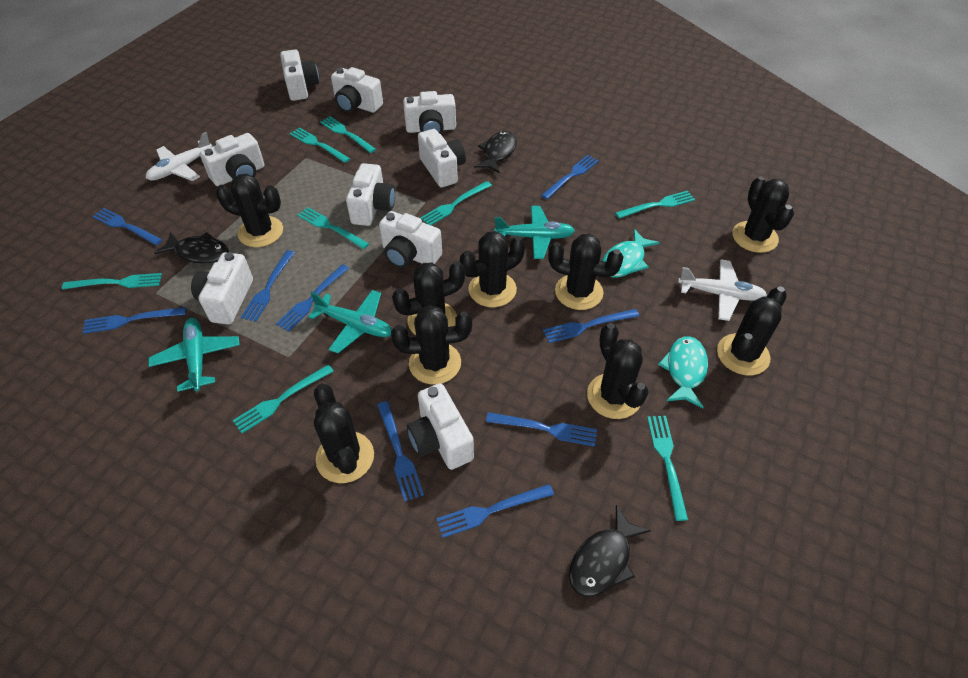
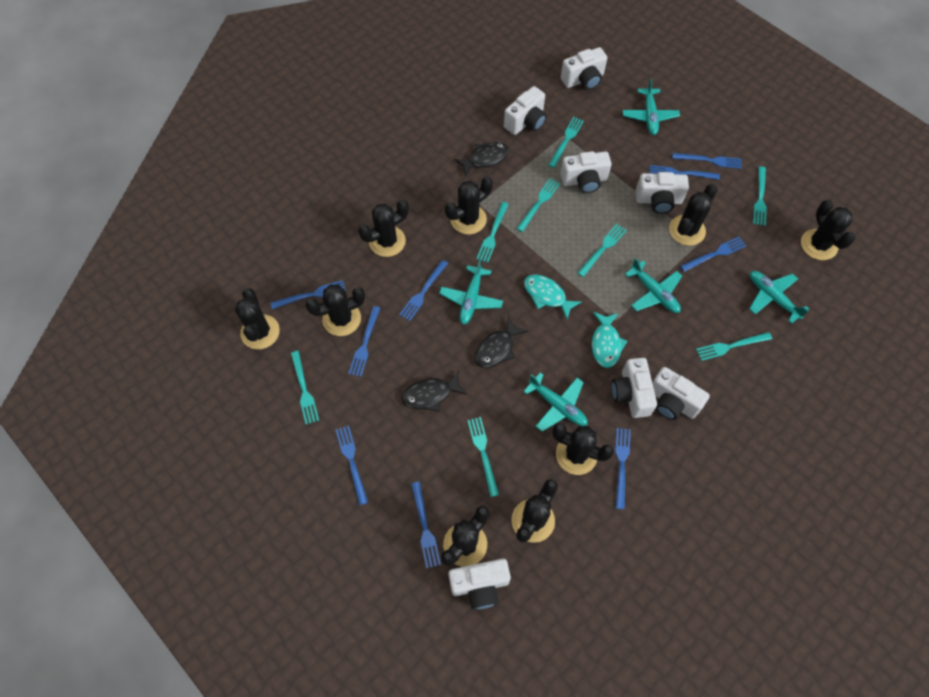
turquoise plane: 3 -> 5
white camera: 9 -> 7
white plane: 2 -> 0

